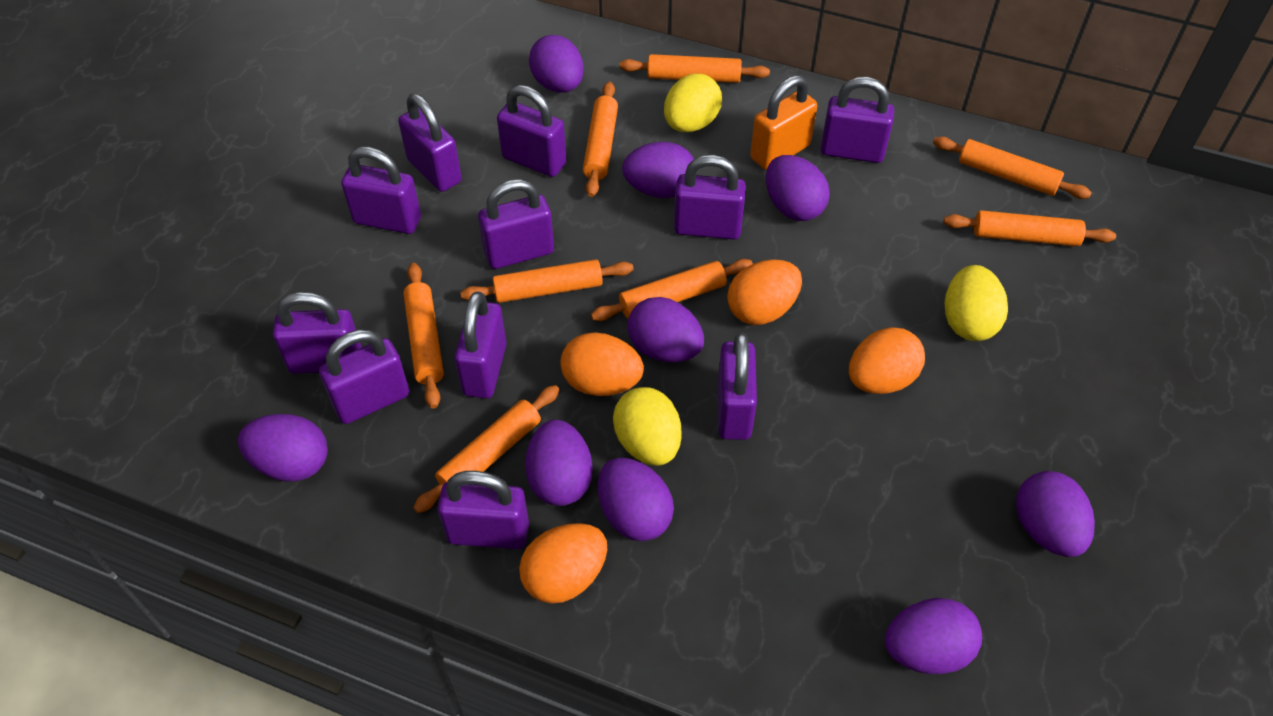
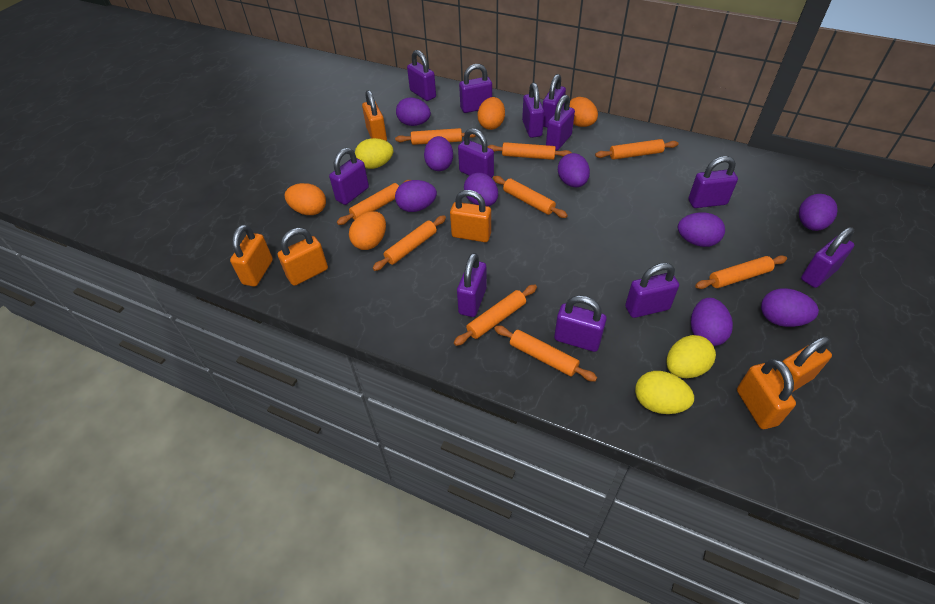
orange padlock: 1 -> 6
orange rolling pin: 8 -> 9
purple padlock: 11 -> 12

